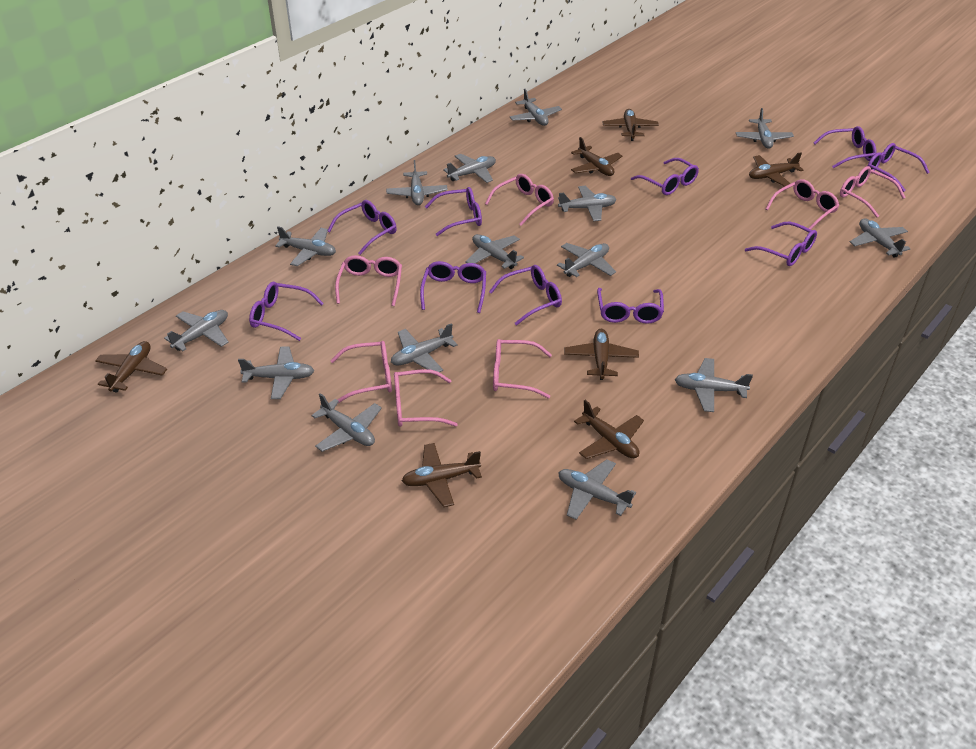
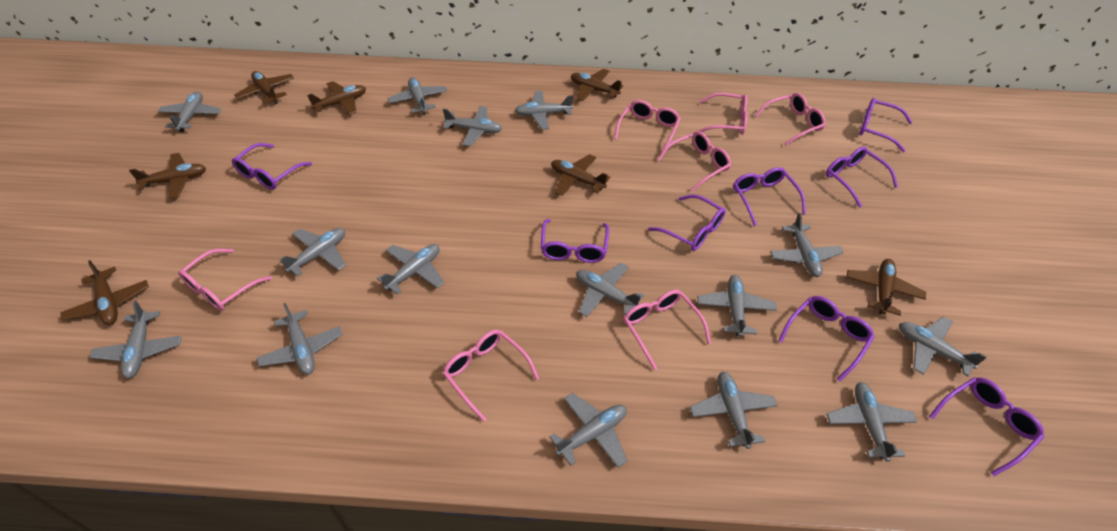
purple glasses: 10 -> 8

